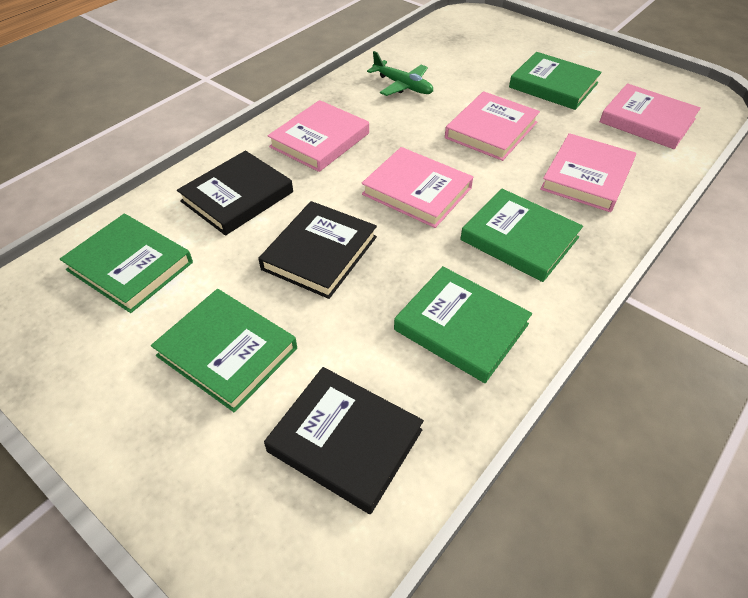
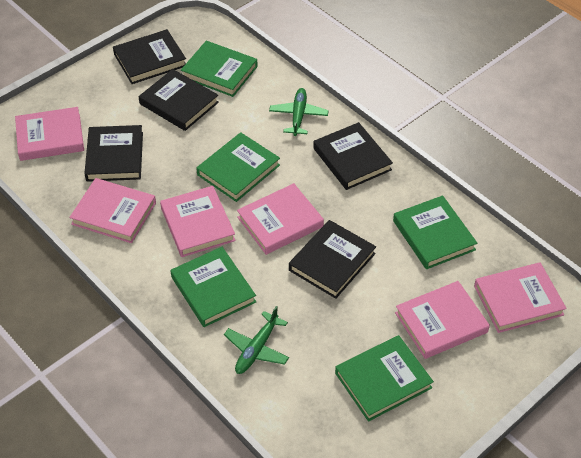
black book: 3 -> 5
green plane: 1 -> 2
pink book: 5 -> 6

